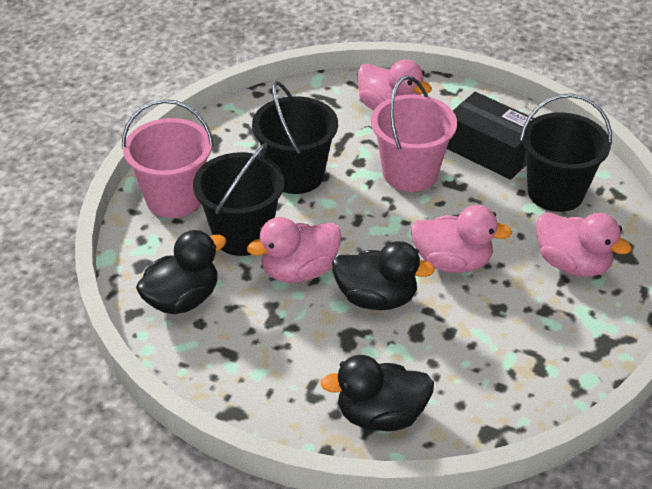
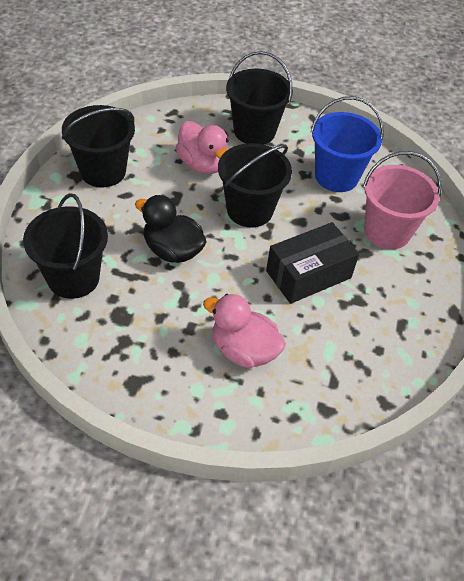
black bucket: 3 -> 4
black duck: 3 -> 1
blue bucket: 0 -> 1
pink bucket: 2 -> 1
pink duck: 4 -> 2

